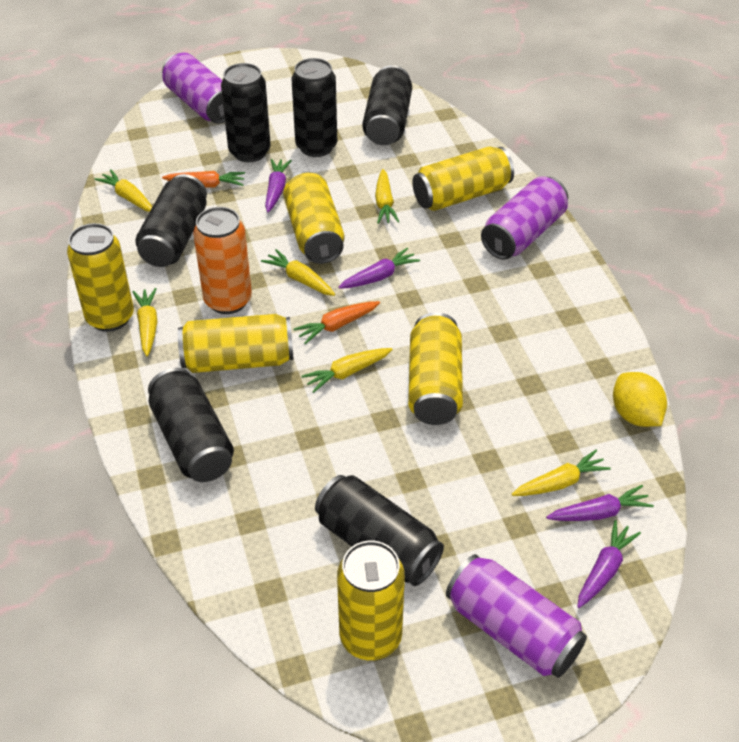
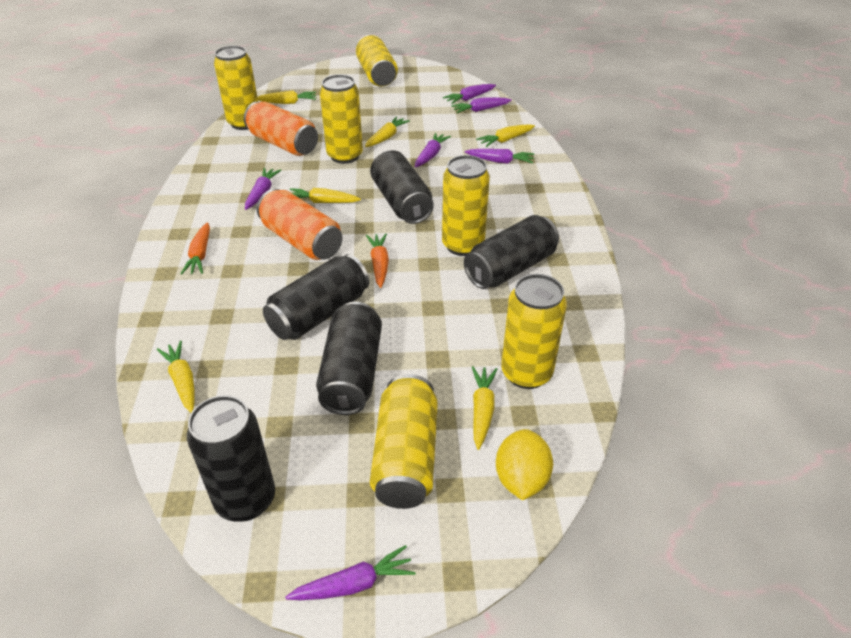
black can: 6 -> 5
orange can: 1 -> 2
purple can: 3 -> 0
purple carrot: 4 -> 6

